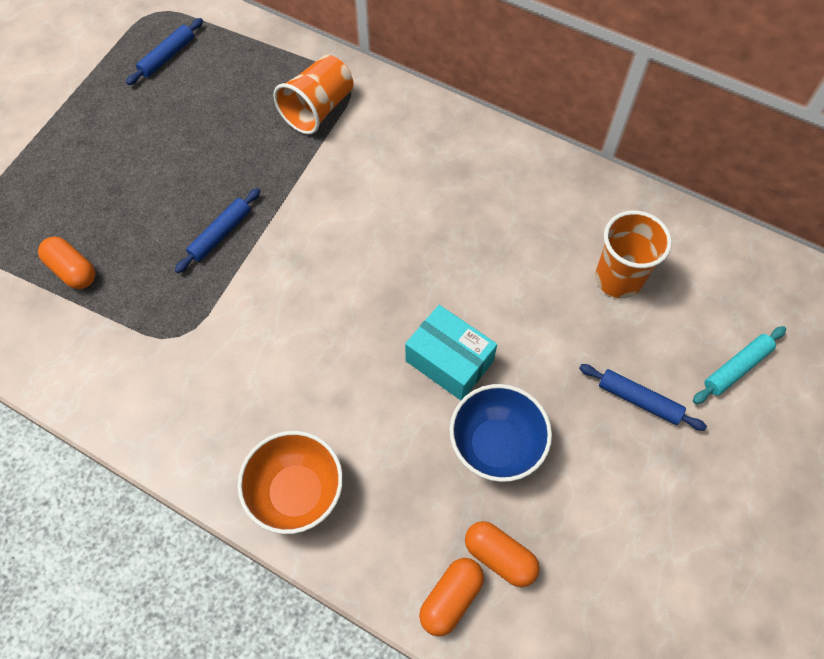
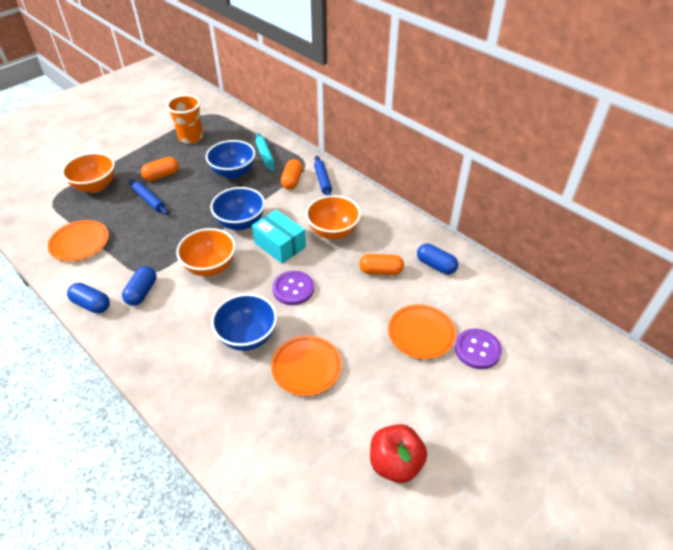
blue bowl: 1 -> 3
blue capsule: 0 -> 3
blue rolling pin: 3 -> 2
orange bowl: 1 -> 3
orange cup: 2 -> 1
orange plate: 0 -> 3
purple button: 0 -> 2
red apple: 0 -> 1

